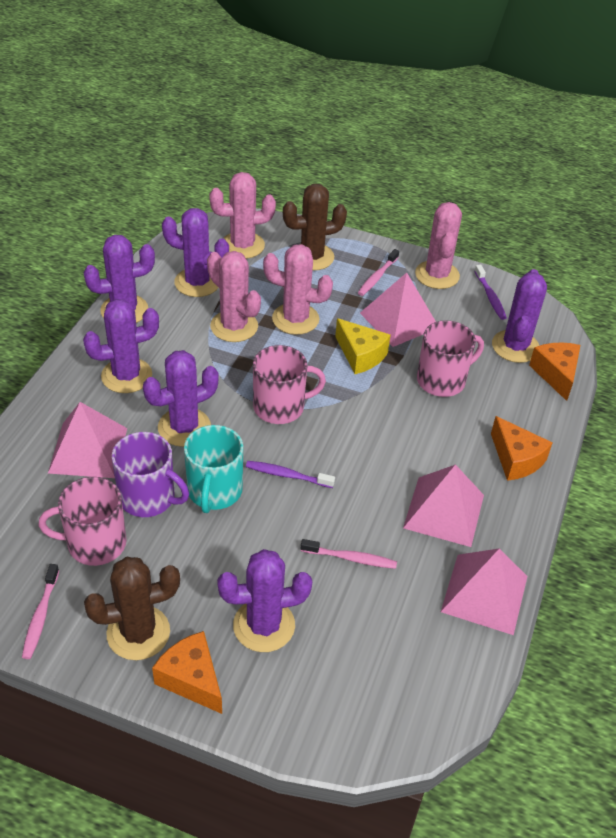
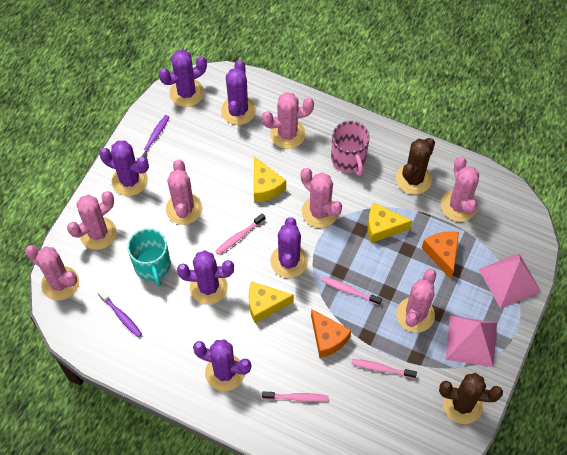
orange cheese: 3 -> 2
pink cactus: 4 -> 7
pink mug: 3 -> 1
pink pyramid: 4 -> 2
pink toothbrush: 3 -> 4
purple mug: 1 -> 0
yellow cheese: 1 -> 3

